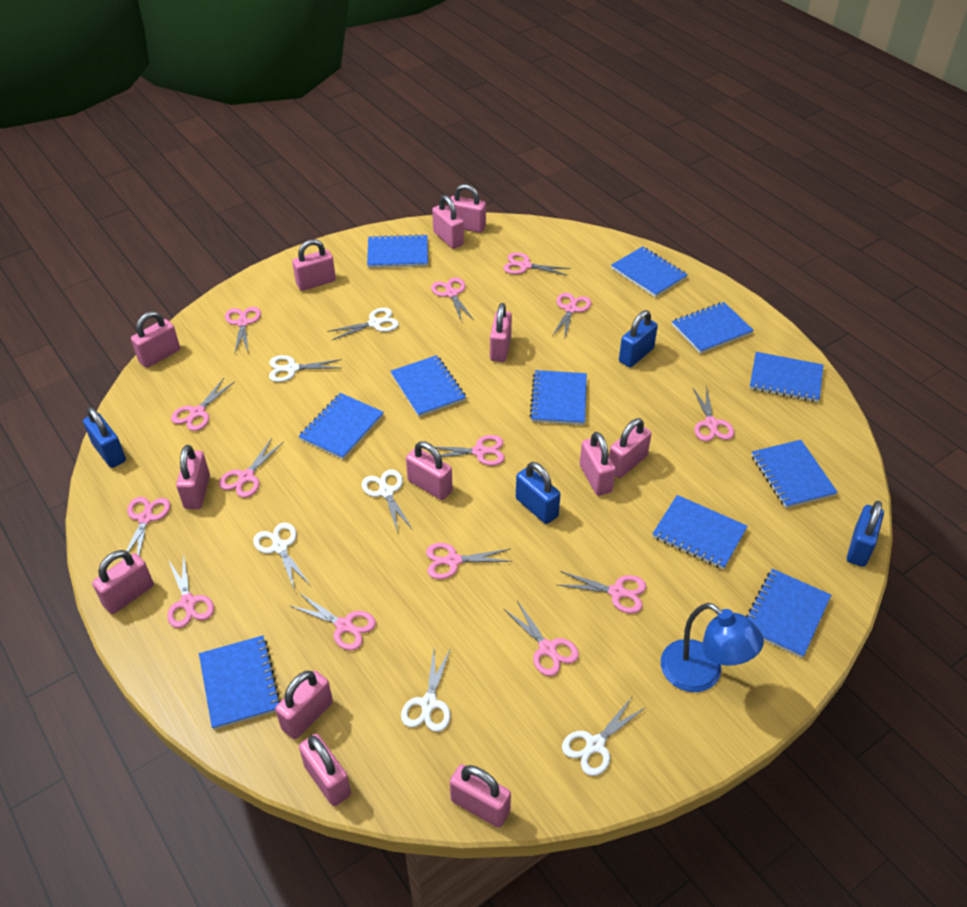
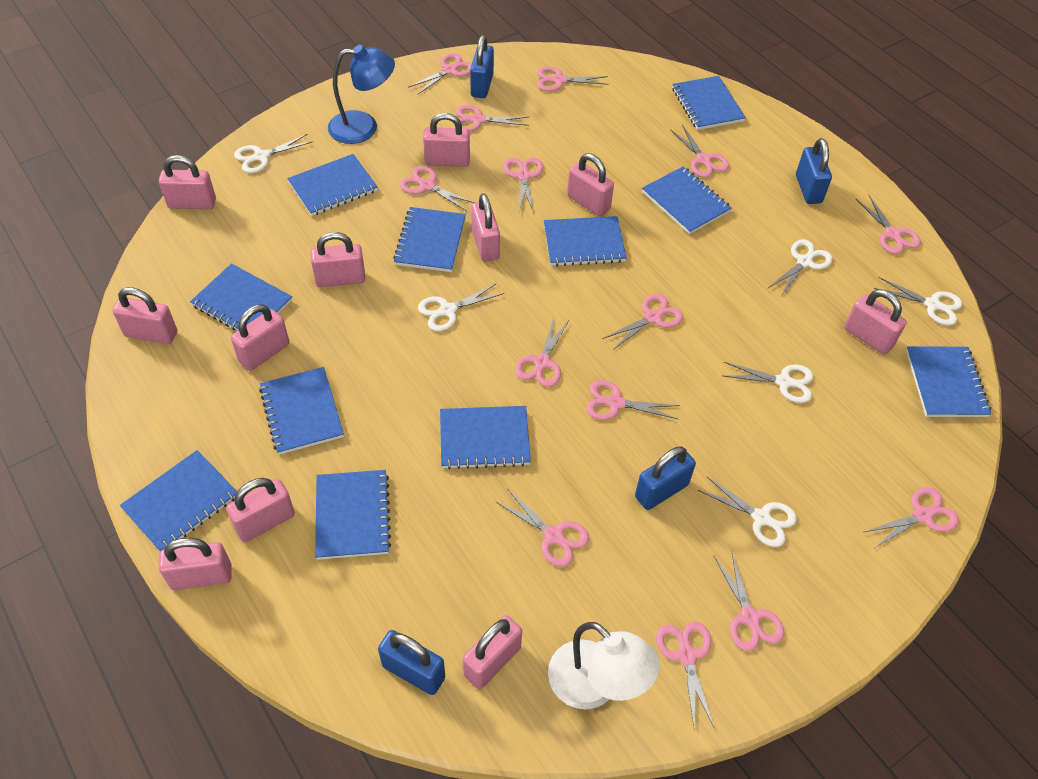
pink padlock: 13 -> 11
white lamp: 0 -> 1

